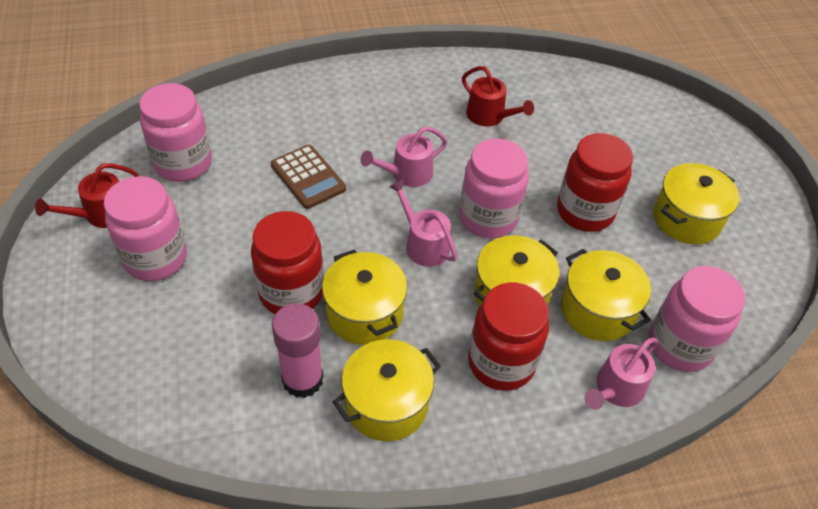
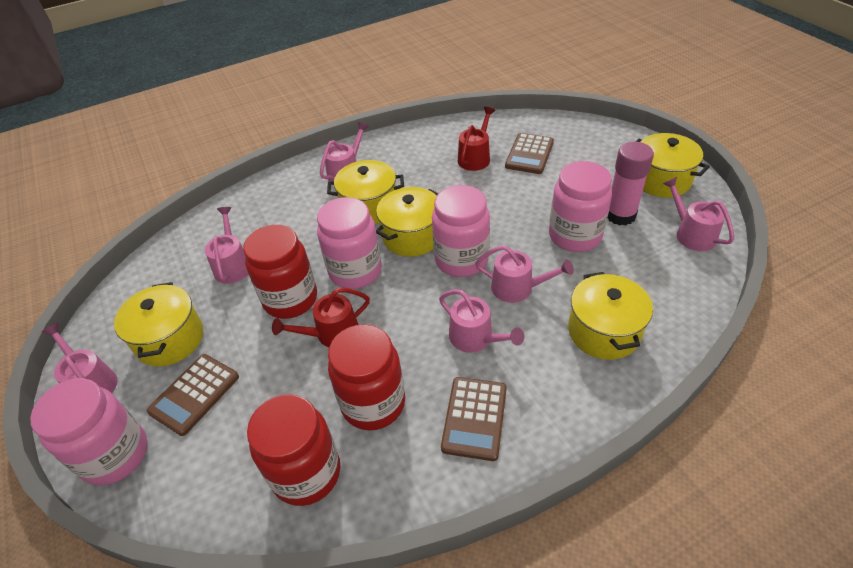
brown calculator: 1 -> 3
pink watering can: 3 -> 6

